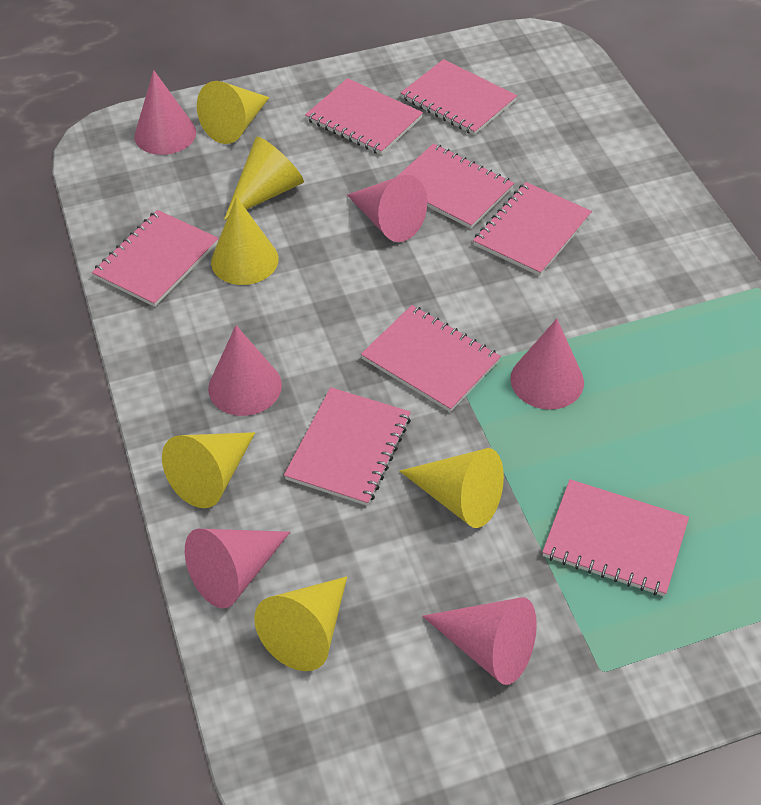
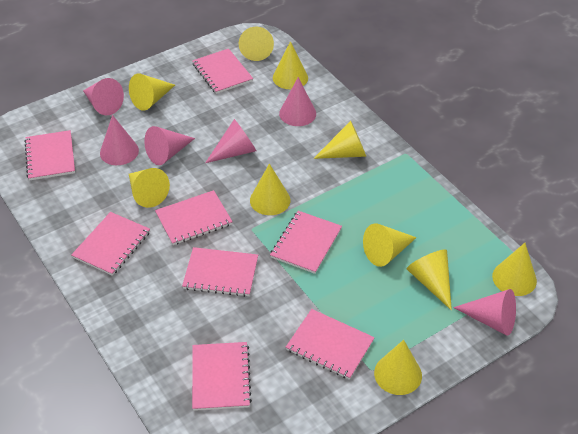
yellow cone: 6 -> 10

